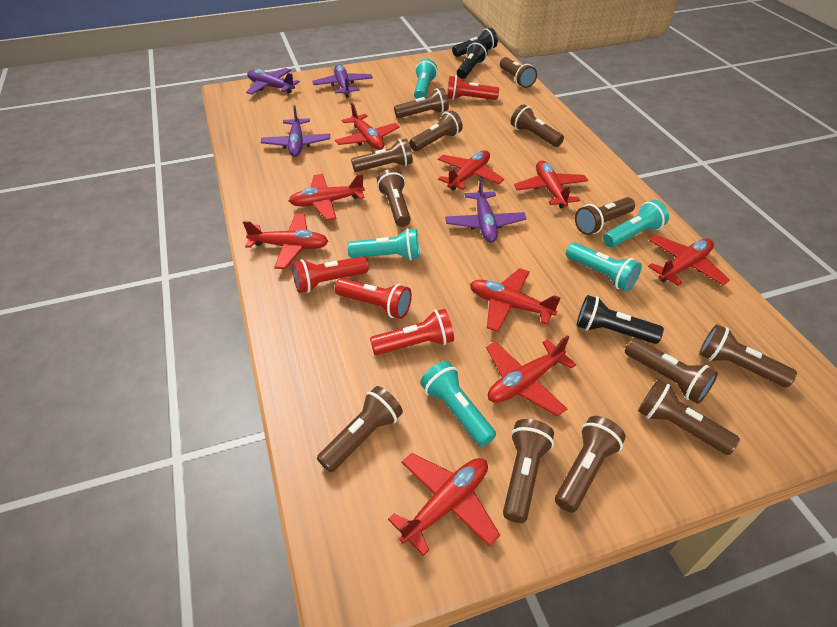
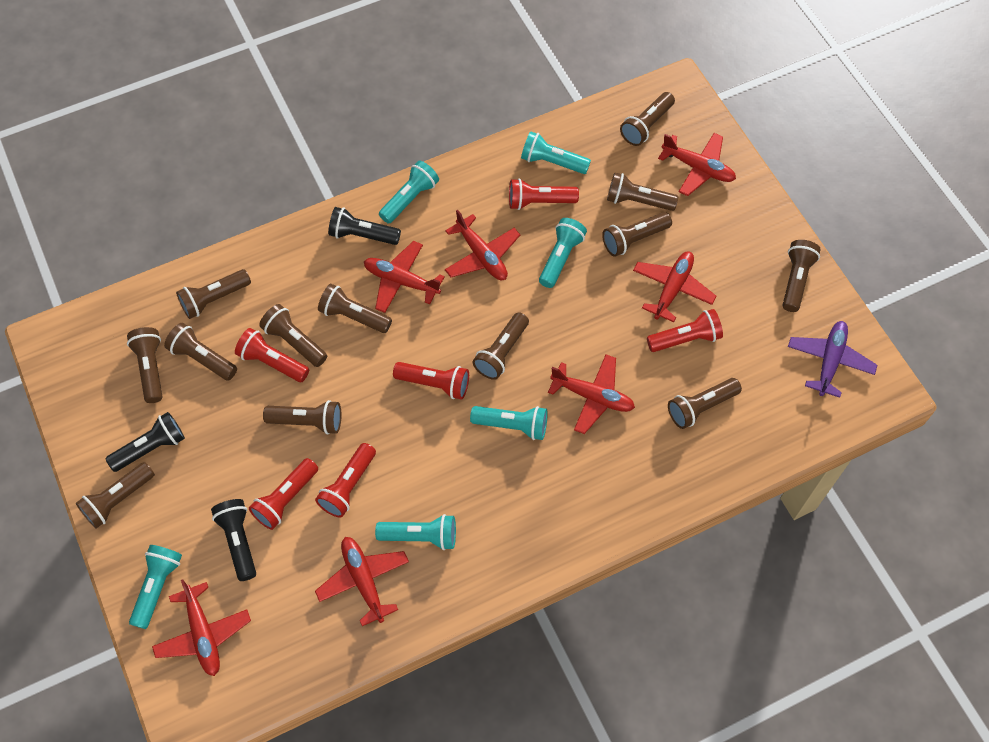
purple plane: 4 -> 1
red flashlight: 4 -> 6
red plane: 9 -> 7
turquoise flashlight: 5 -> 6

